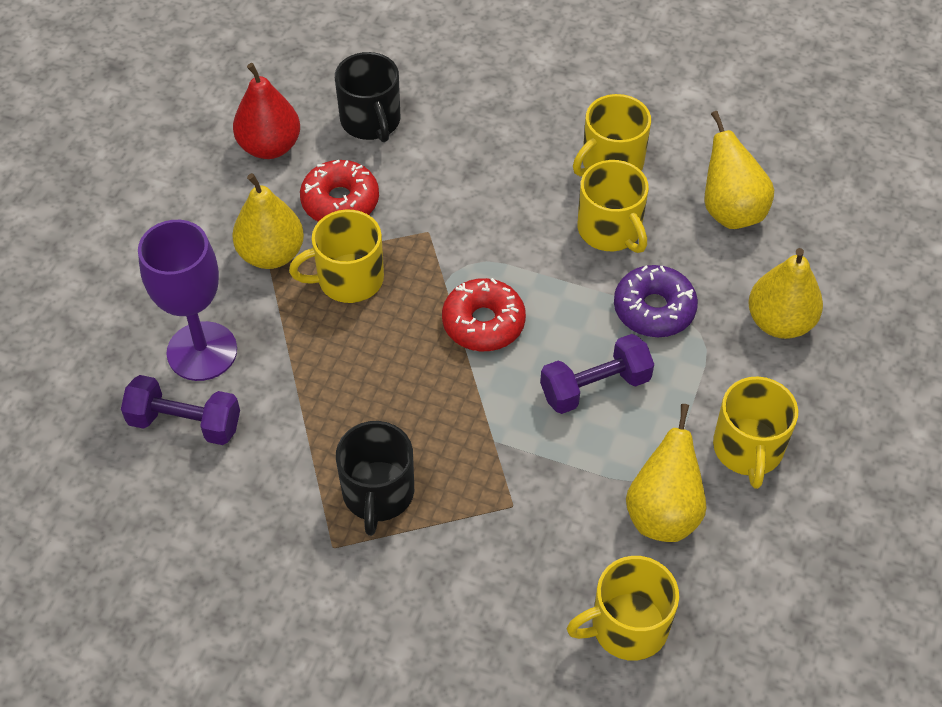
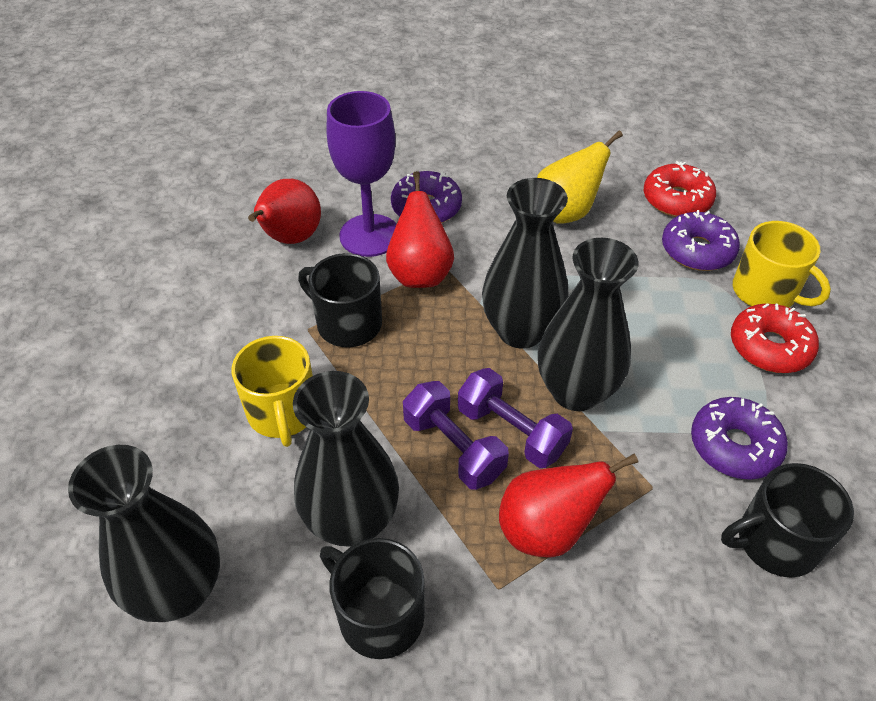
black mug: 2 -> 3
black vase: 0 -> 4
purple donut: 1 -> 3
red pear: 1 -> 3
yellow mug: 5 -> 2
yellow pear: 4 -> 1

